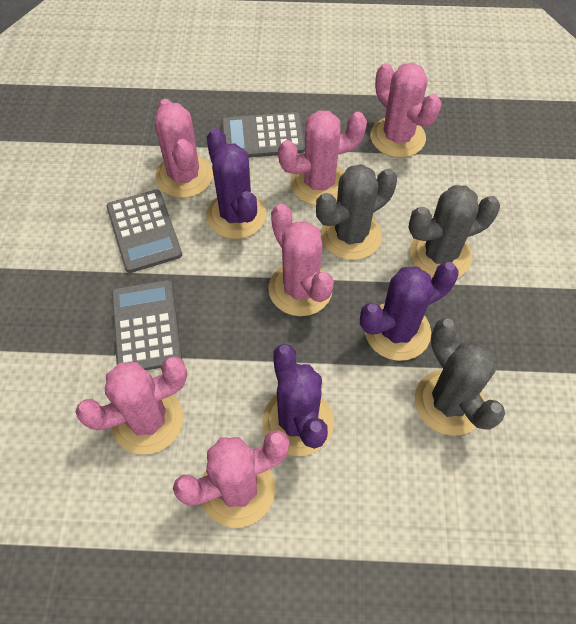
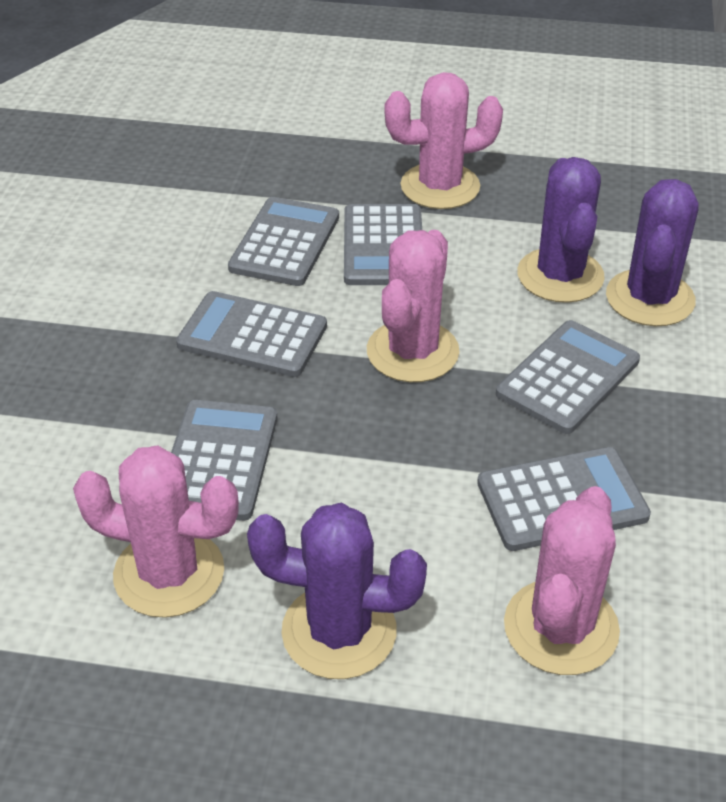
grey cactus: 3 -> 0
grey calculator: 3 -> 6
pink cactus: 6 -> 4

